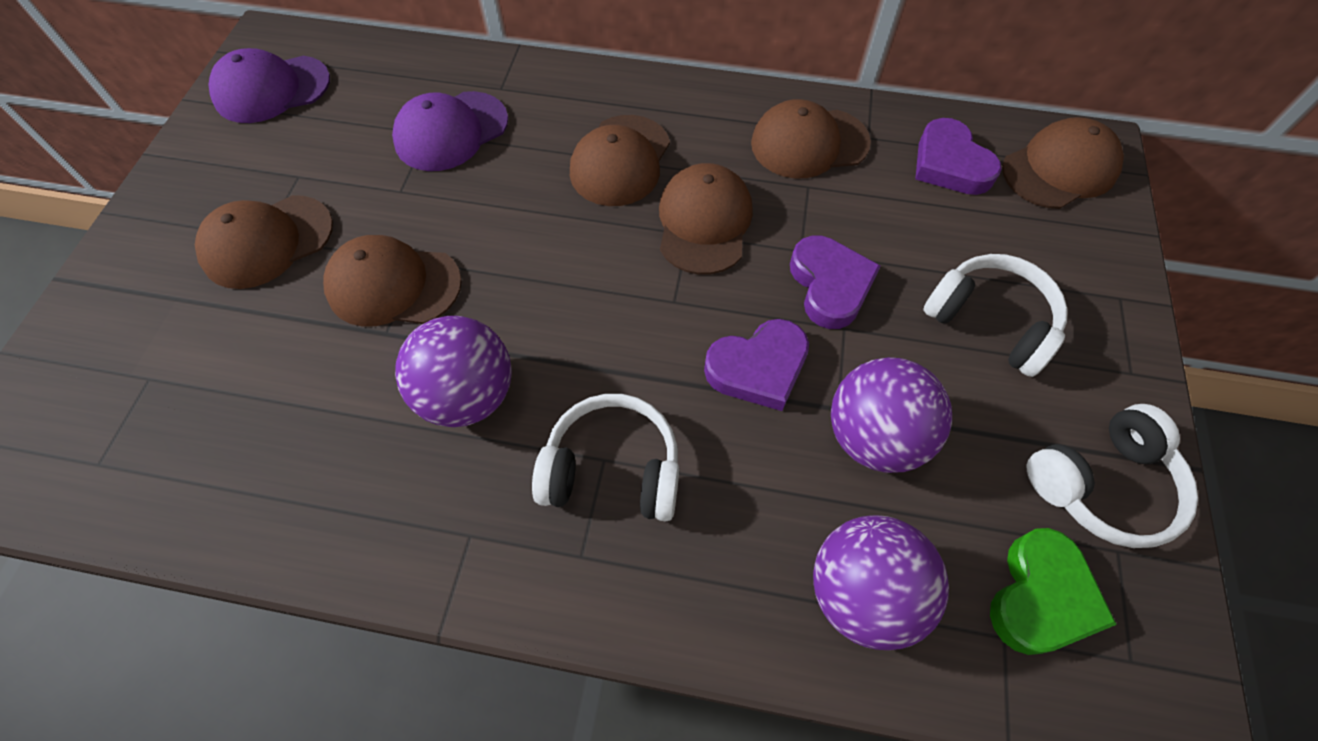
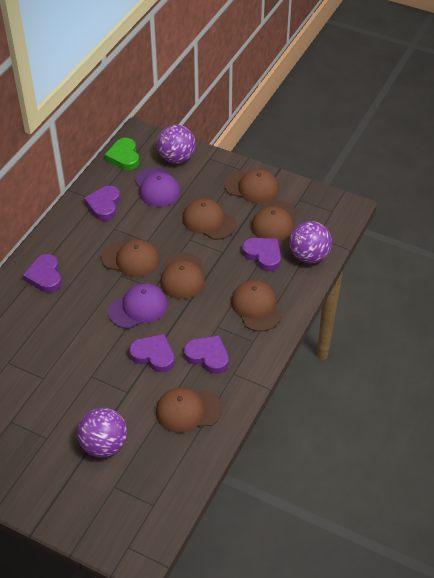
brown cap: 6 -> 7
purple heart: 3 -> 5
white headphones: 3 -> 0

